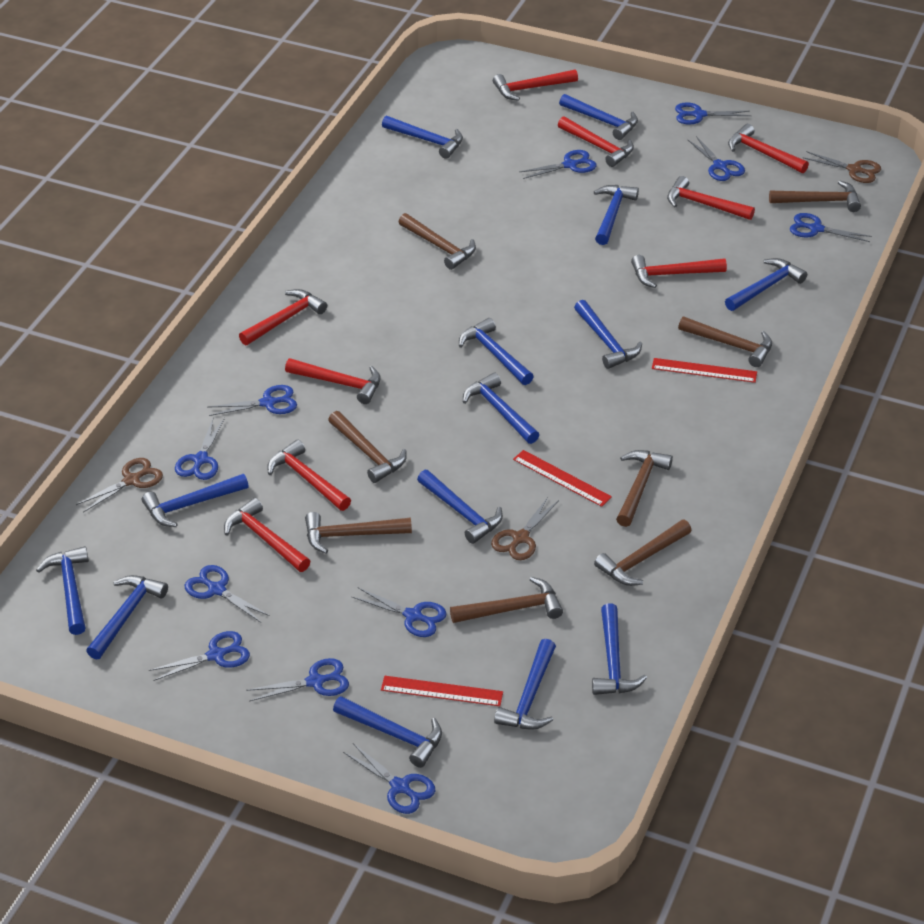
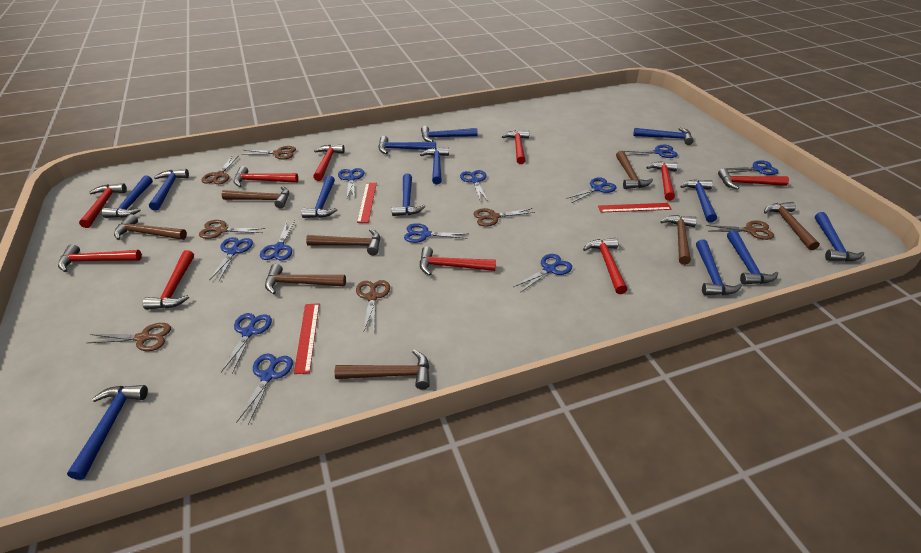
blue hammer: 14 -> 13
brown scissors: 3 -> 7
red hammer: 9 -> 10

